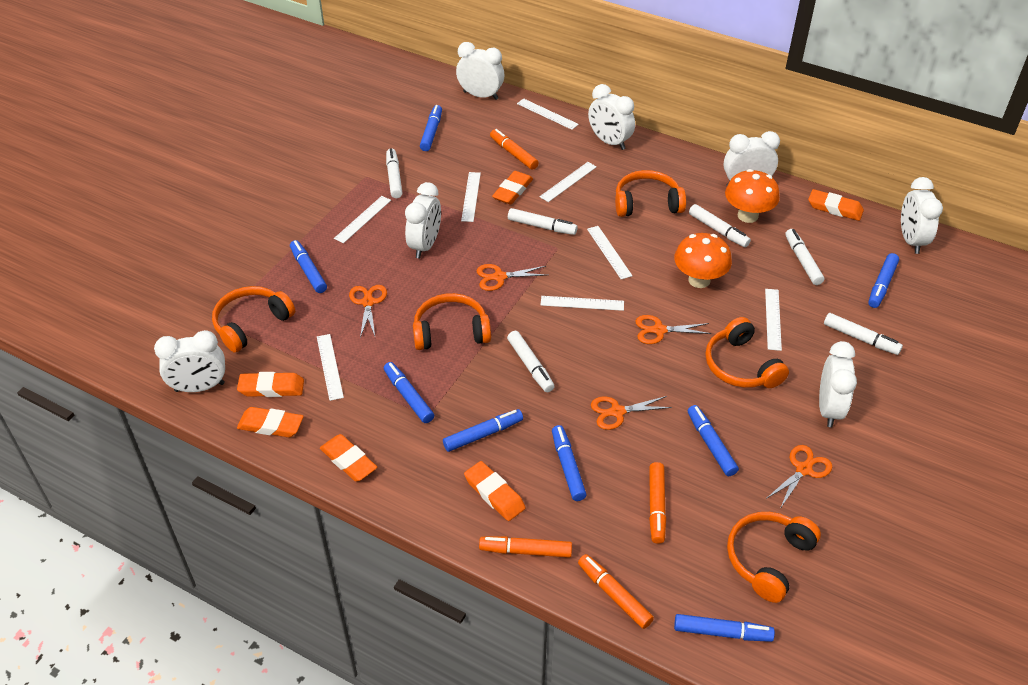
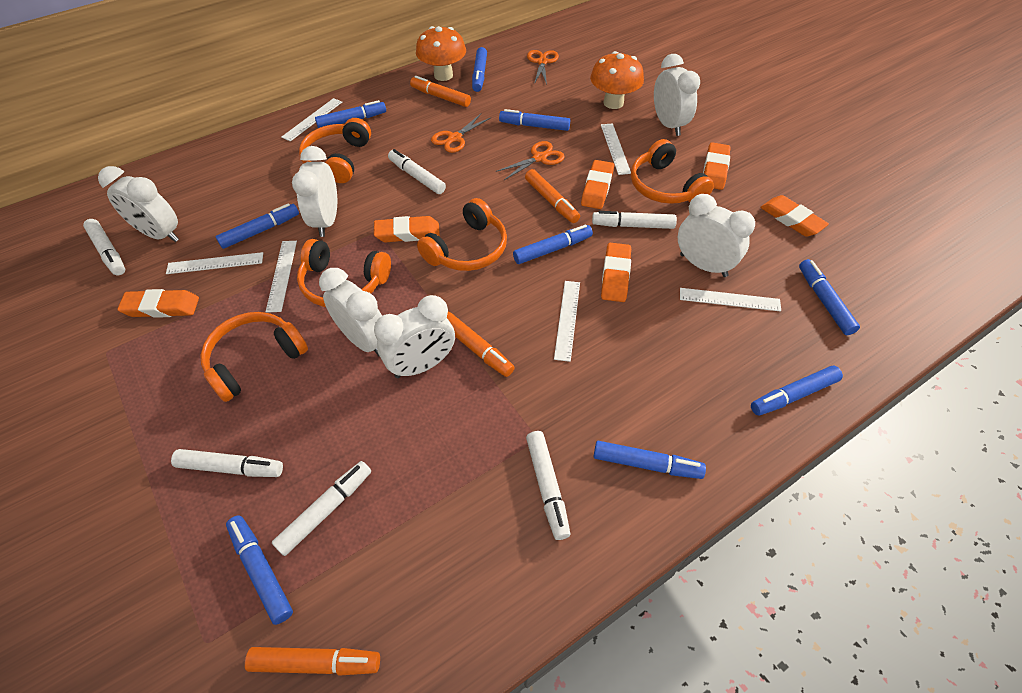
blue marker: 8 -> 9
orange scissors: 5 -> 3
white clock: 7 -> 6
white ruler: 8 -> 6

